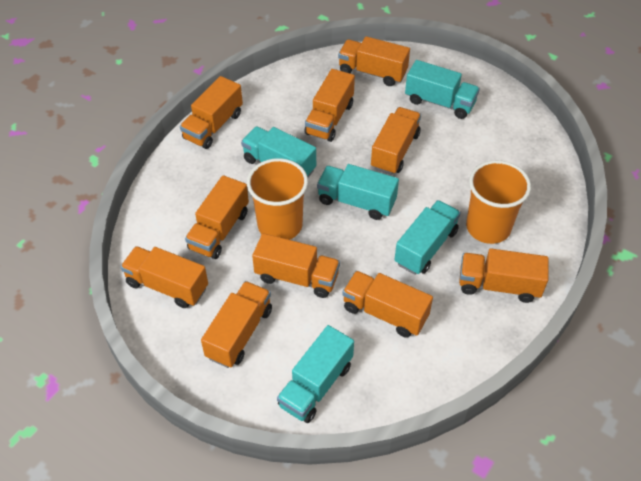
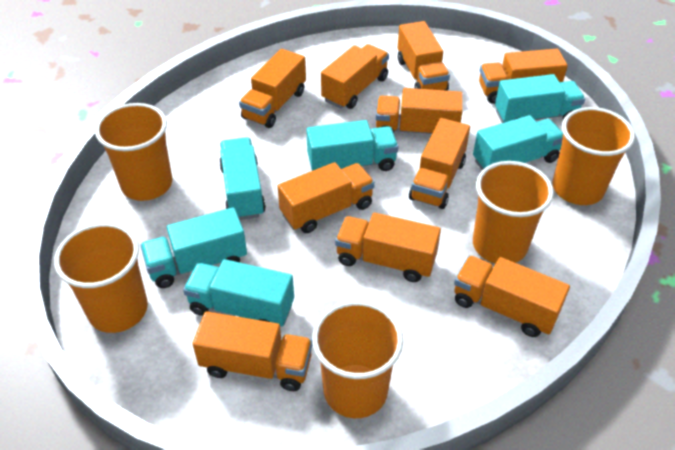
orange cup: 2 -> 5
turquoise truck: 5 -> 6

